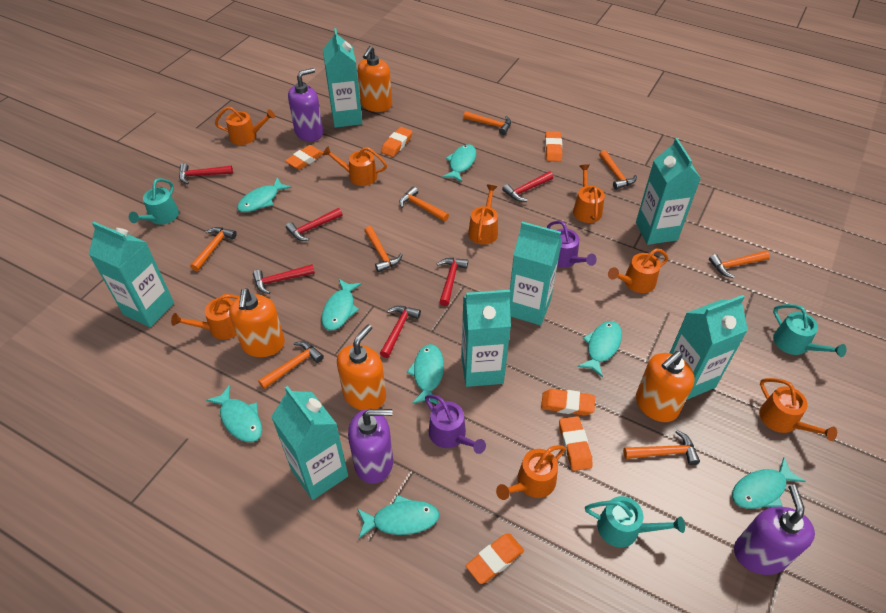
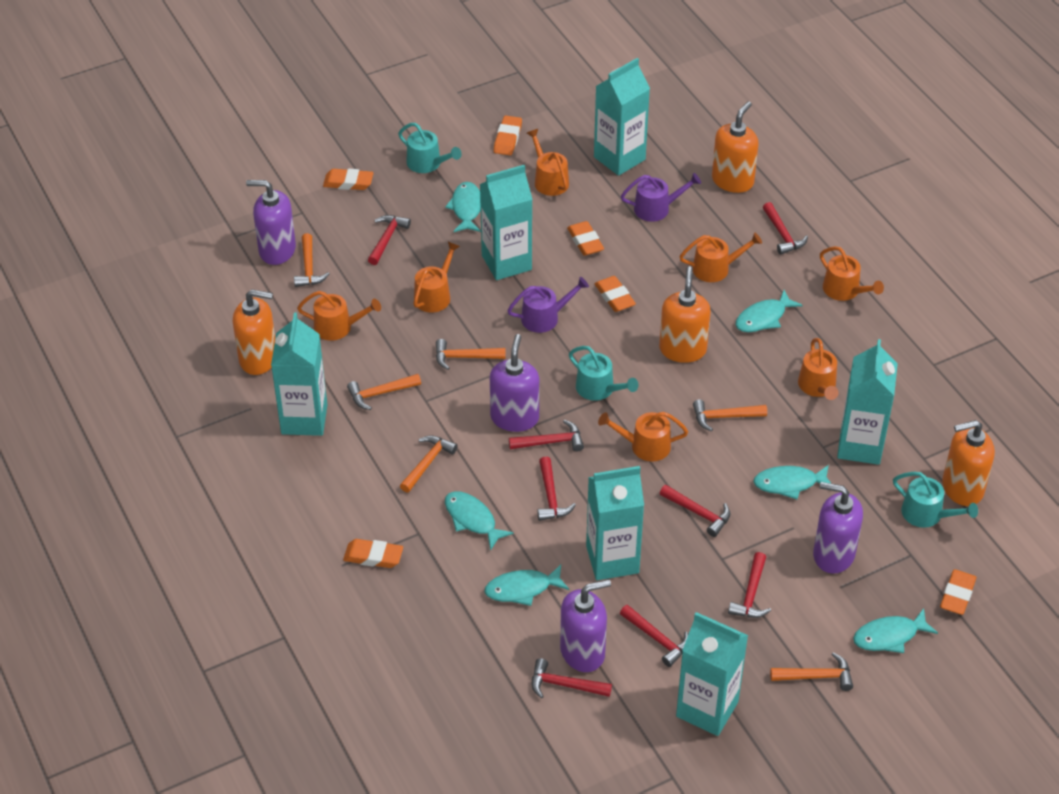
orange hammer: 8 -> 6
orange watering can: 8 -> 7
purple soap dispenser: 3 -> 4
red hammer: 6 -> 8
turquoise carton: 7 -> 6
turquoise fish: 8 -> 6

